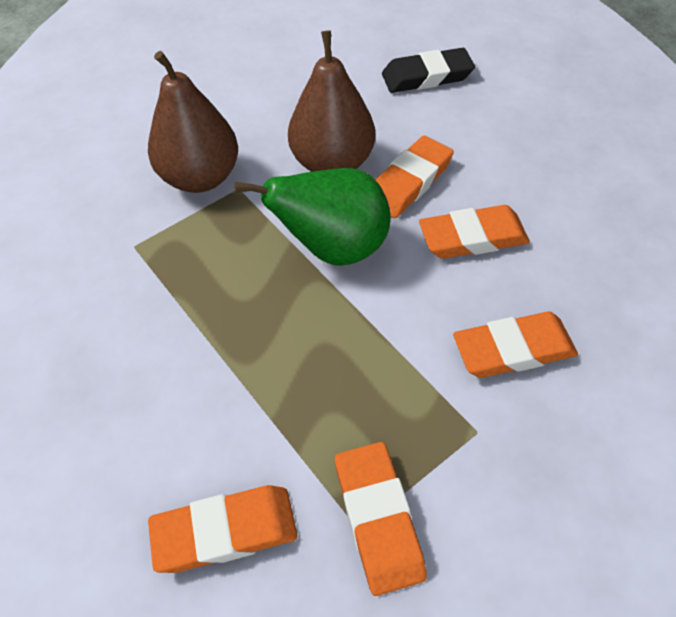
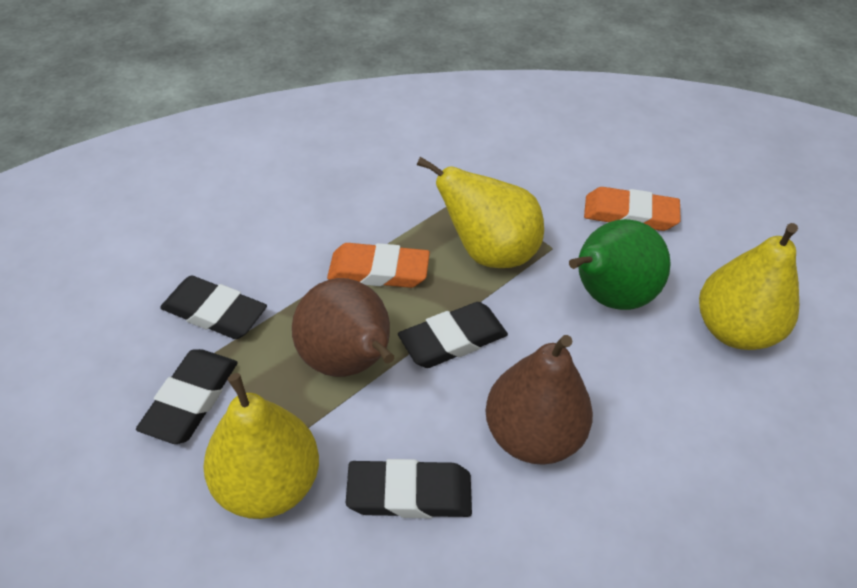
black eraser: 1 -> 4
orange eraser: 5 -> 2
yellow pear: 0 -> 3

